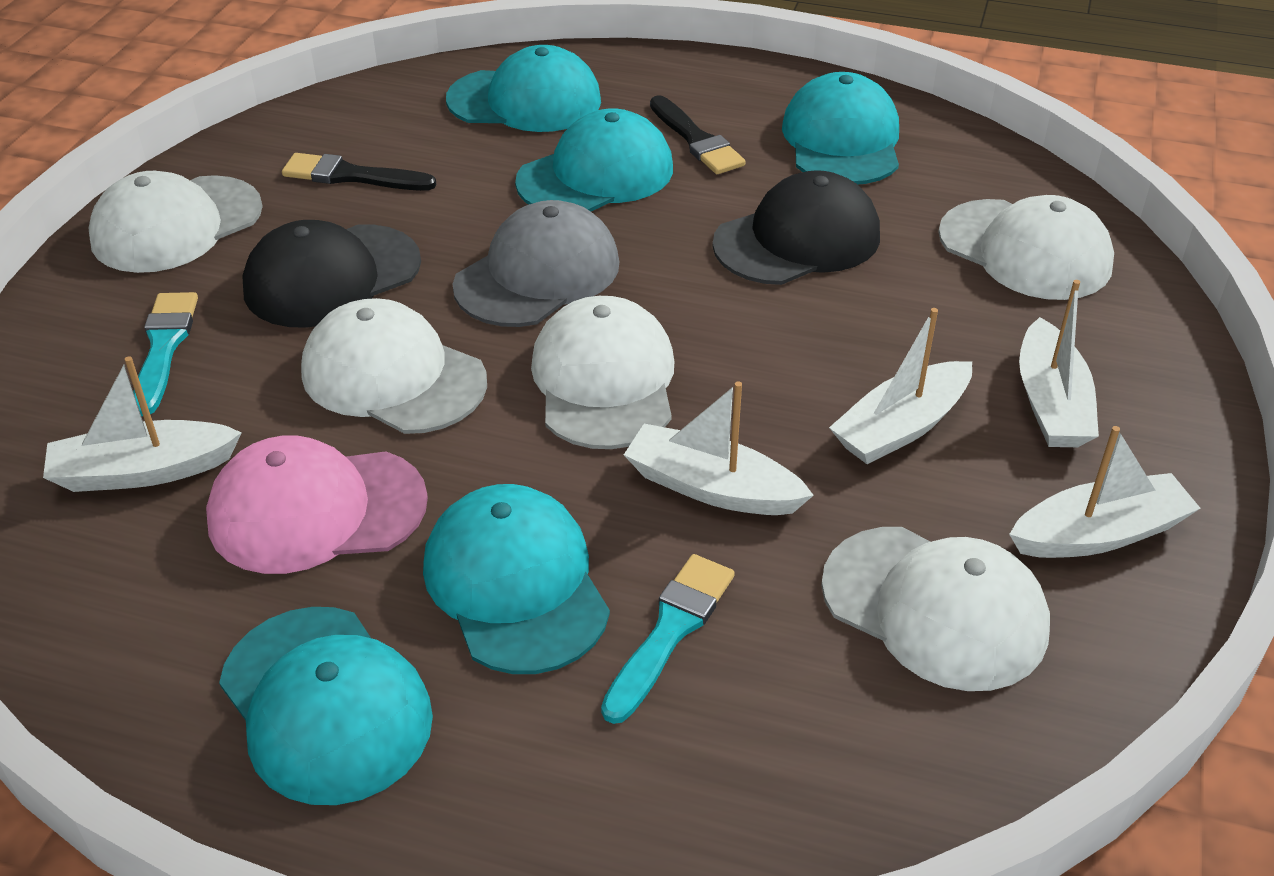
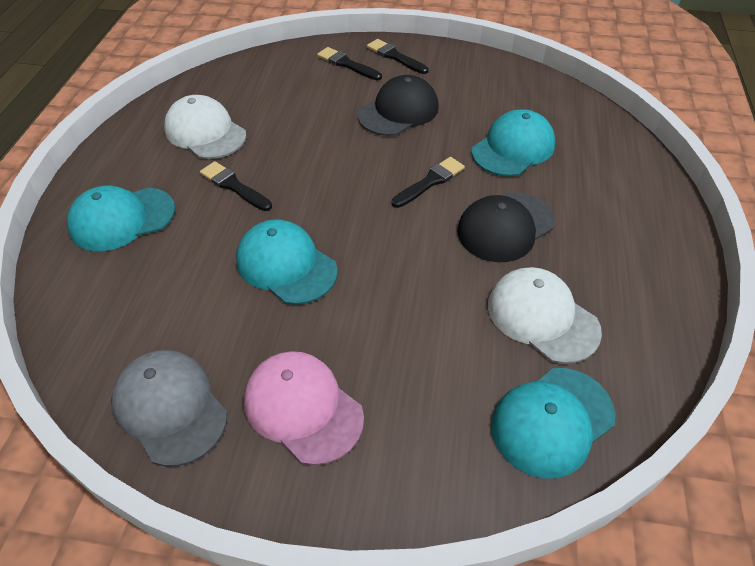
black brush: 2 -> 4
turquoise brush: 2 -> 0
turquoise cap: 5 -> 4
white boat: 5 -> 0
white cap: 5 -> 2

